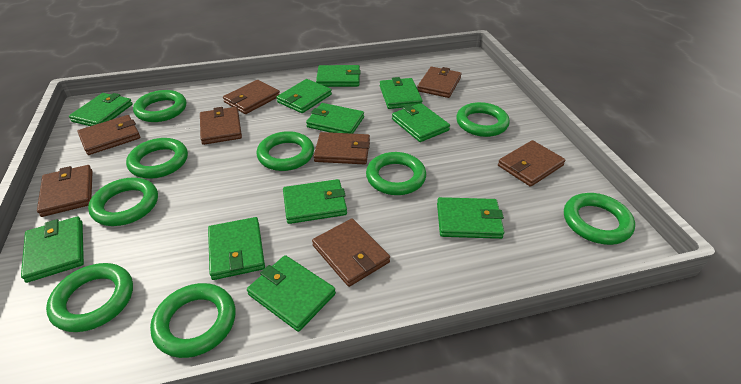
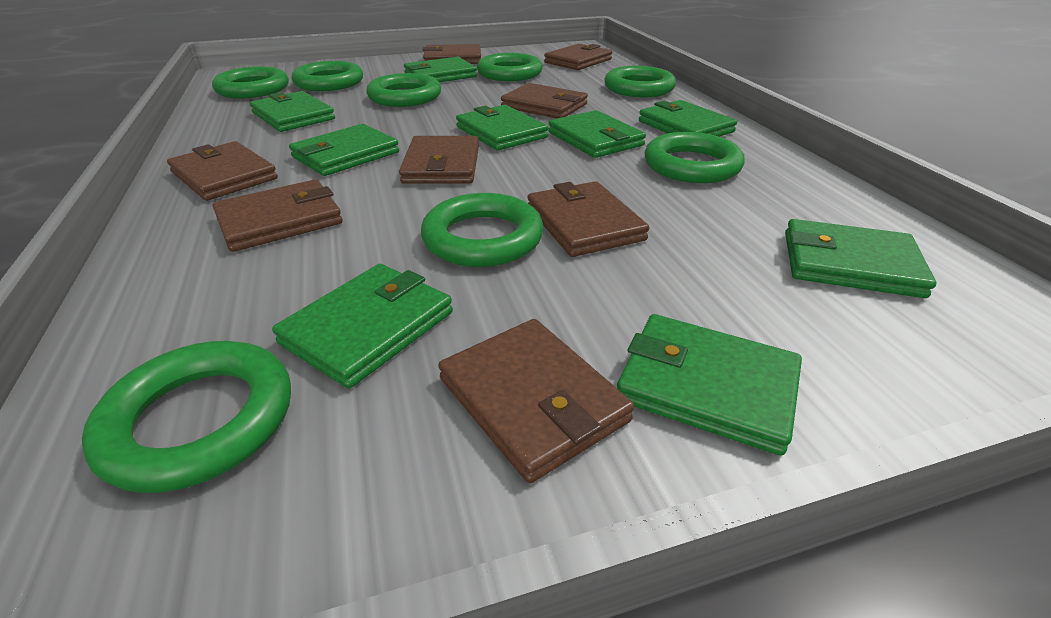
green ring: 9 -> 8
green wallet: 11 -> 9

